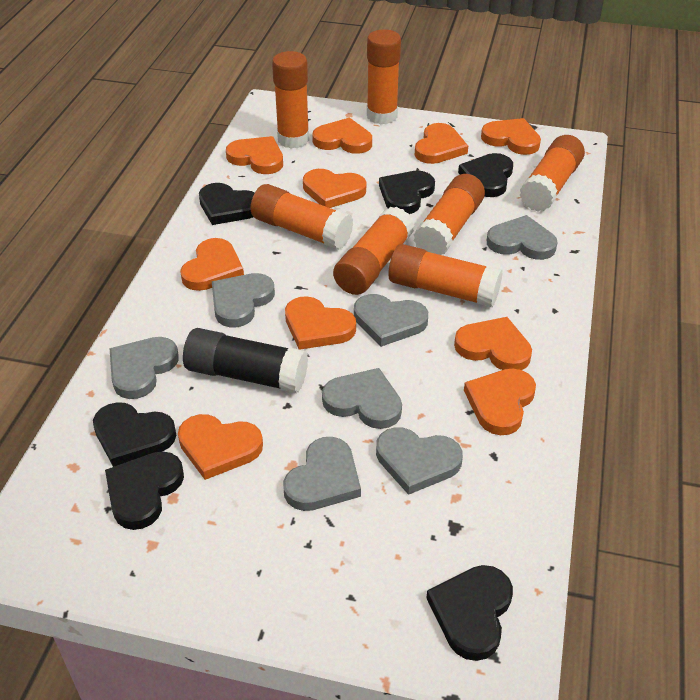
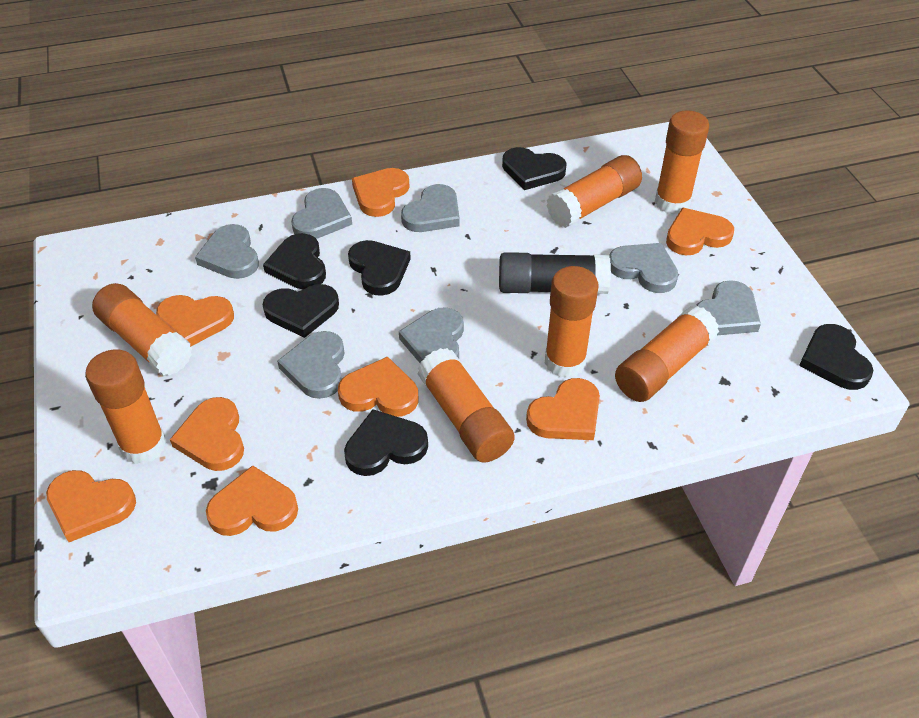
orange heart: 10 -> 8

